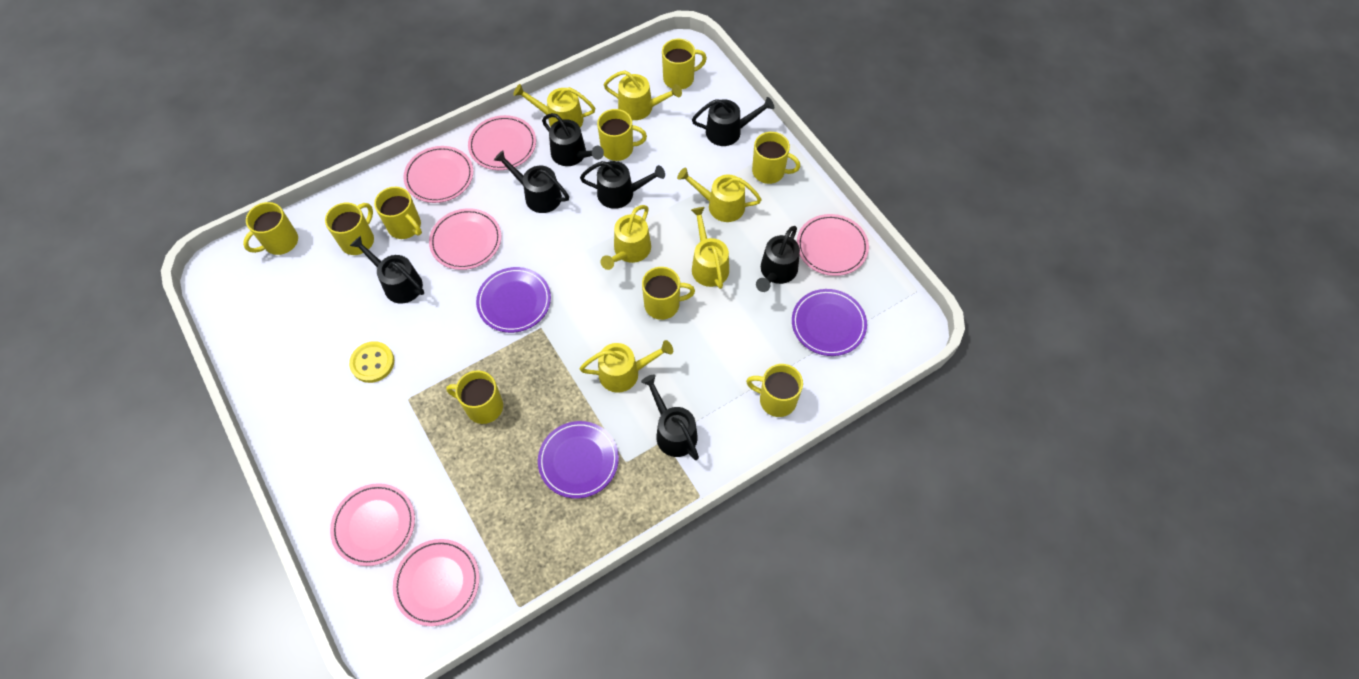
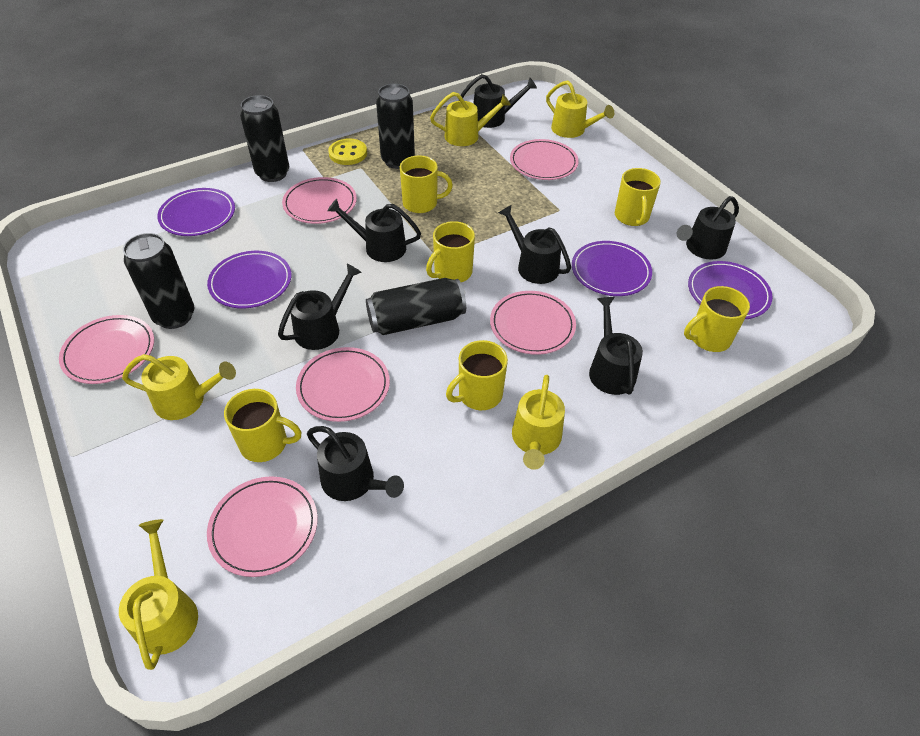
black can: 0 -> 4
purple plate: 3 -> 4
yellow mug: 9 -> 6
yellow watering can: 6 -> 5

